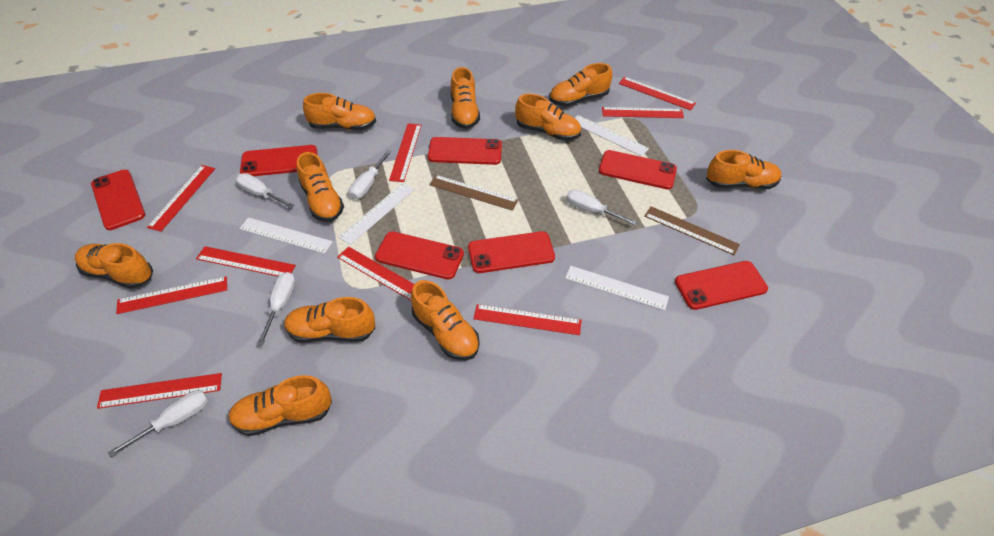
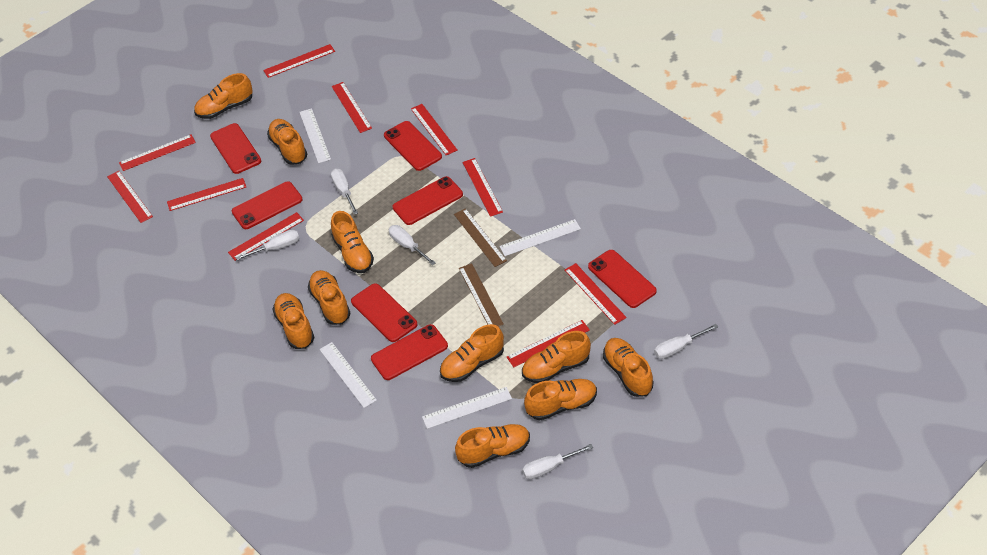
red ruler: 9 -> 10

